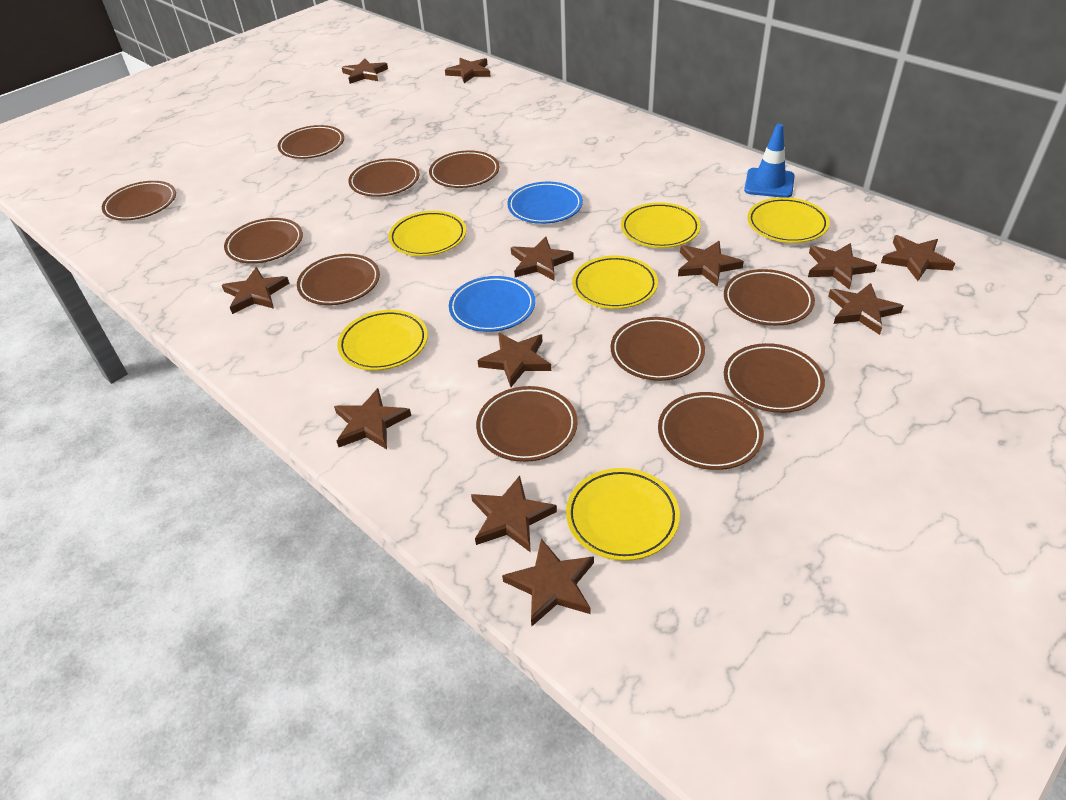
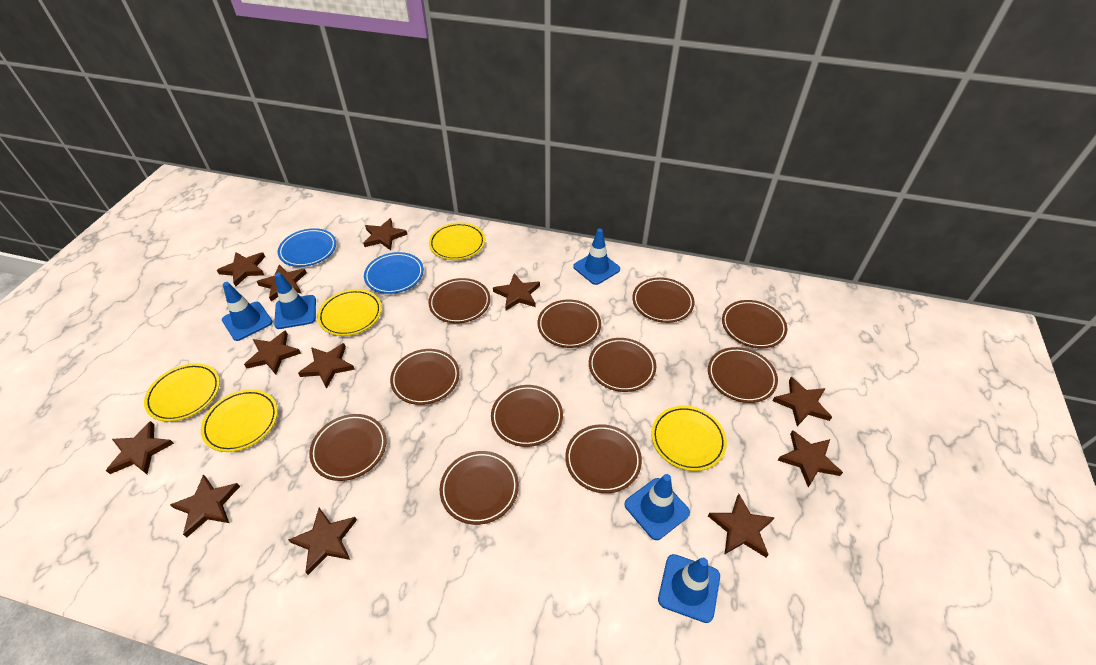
blue traffic cone: 1 -> 5
yellow plate: 6 -> 5

